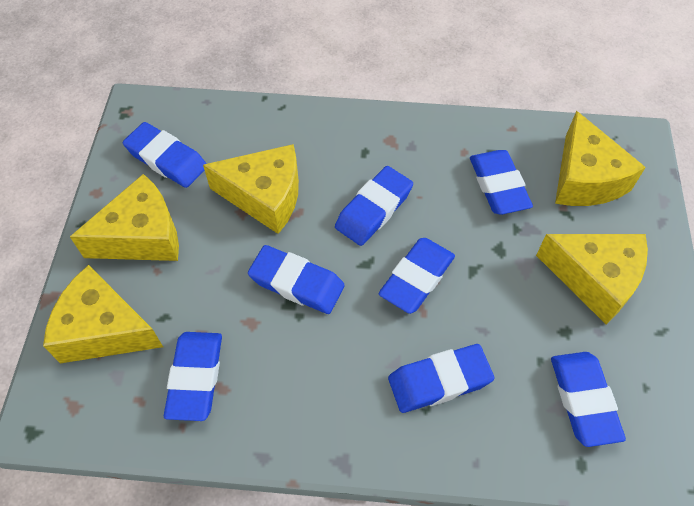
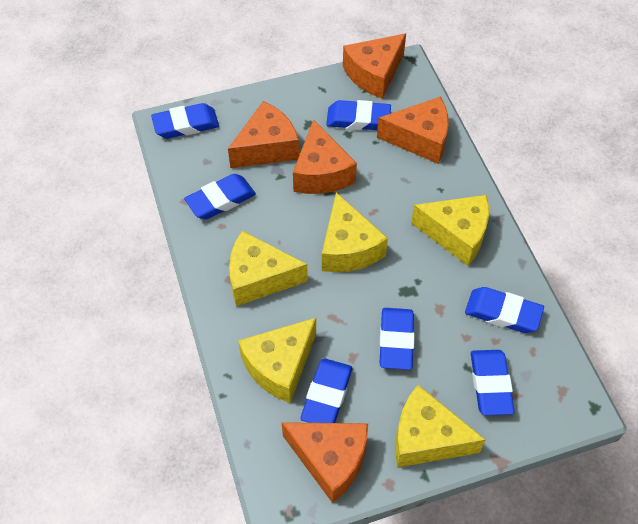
blue eraser: 8 -> 7
orange cheese: 0 -> 5

